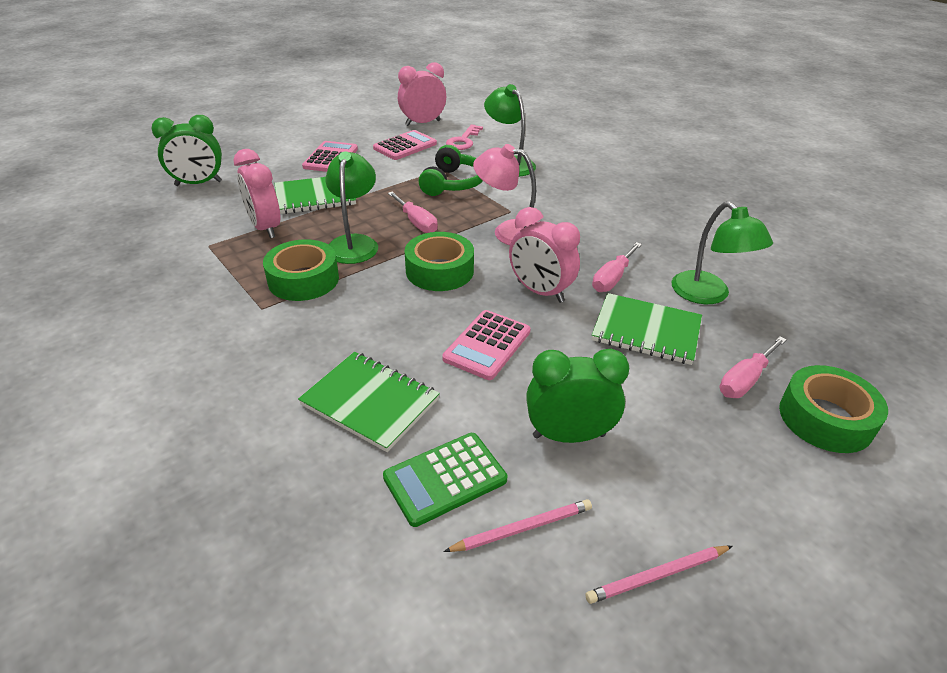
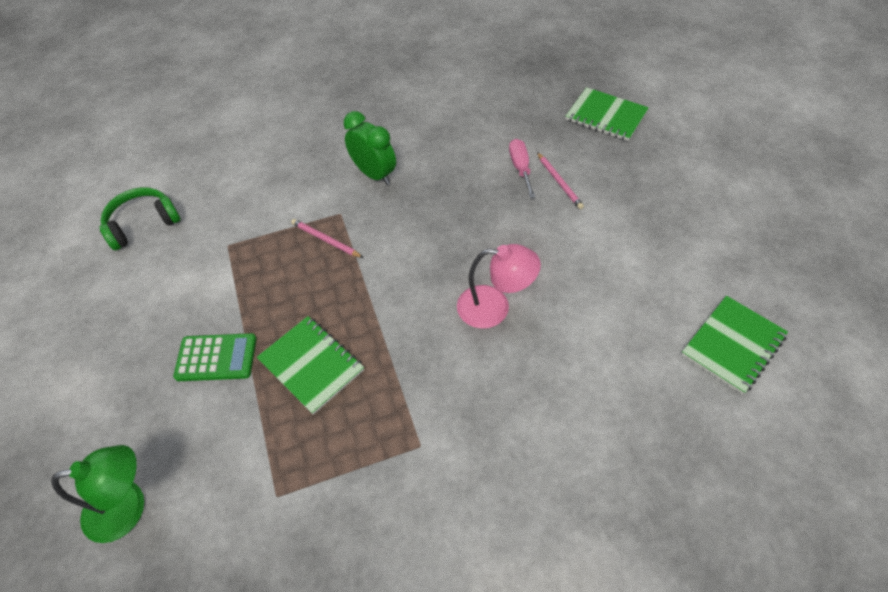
green clock: 2 -> 1
green lamp: 3 -> 1
green tape: 3 -> 0
pink calculator: 3 -> 0
pink clock: 3 -> 0
pink key: 1 -> 0
pink screwdriver: 3 -> 1

